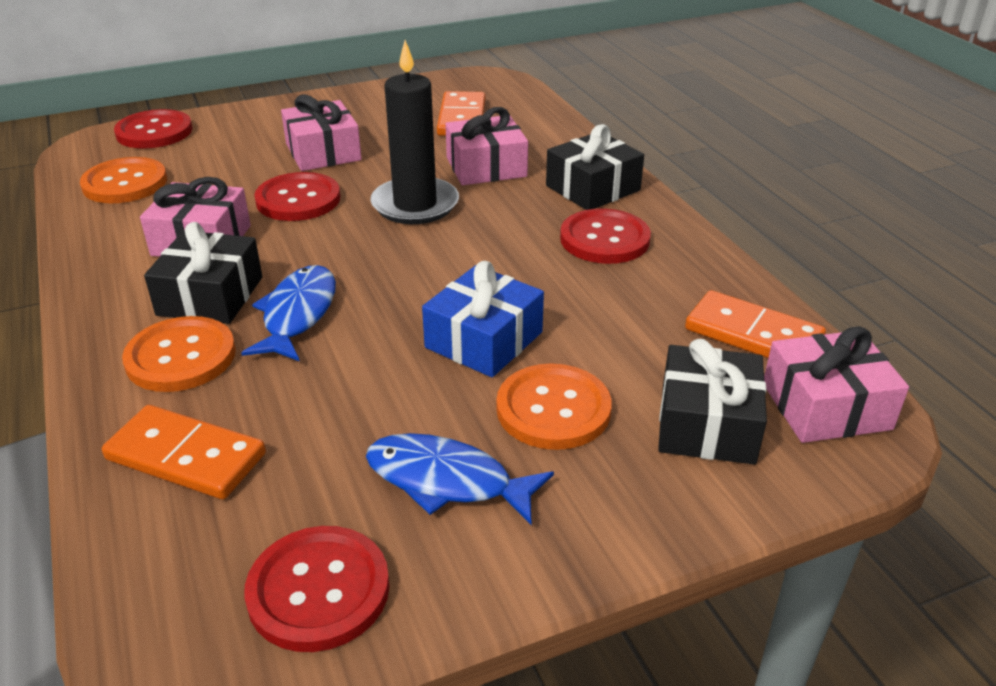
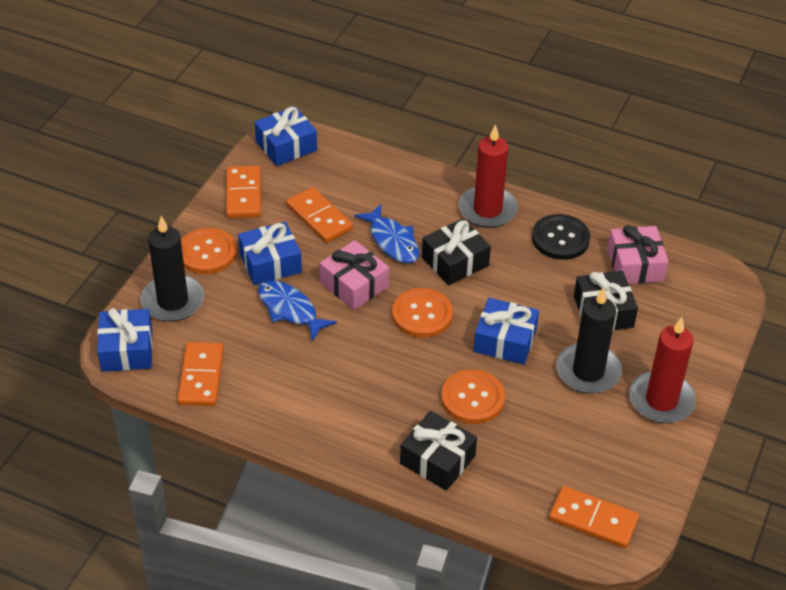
black button: 0 -> 1
black candle: 1 -> 2
blue gift: 1 -> 4
orange domino: 3 -> 4
pink gift: 4 -> 2
red button: 4 -> 0
red candle: 0 -> 2

